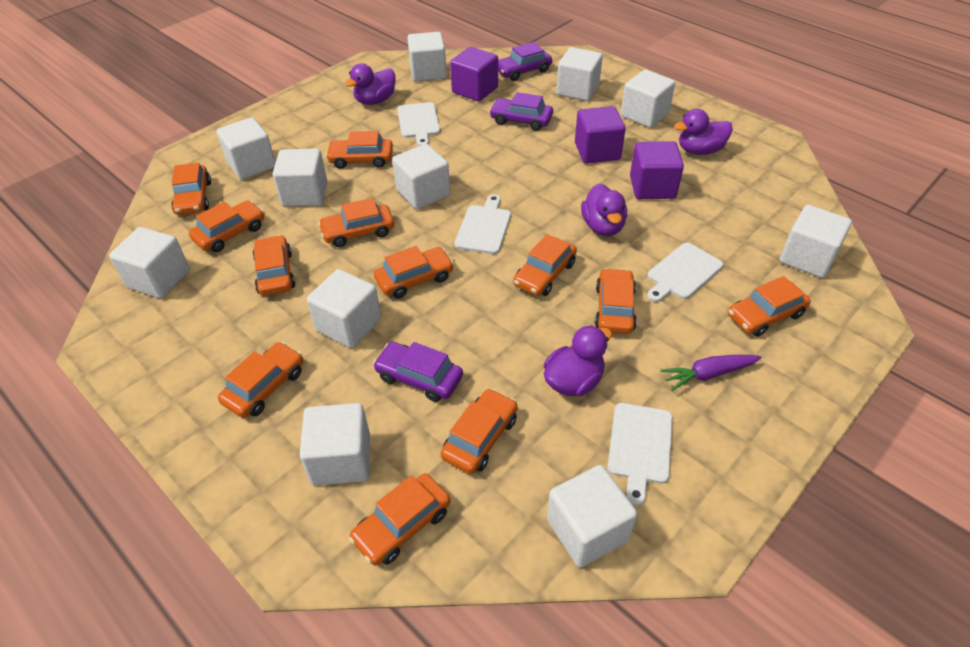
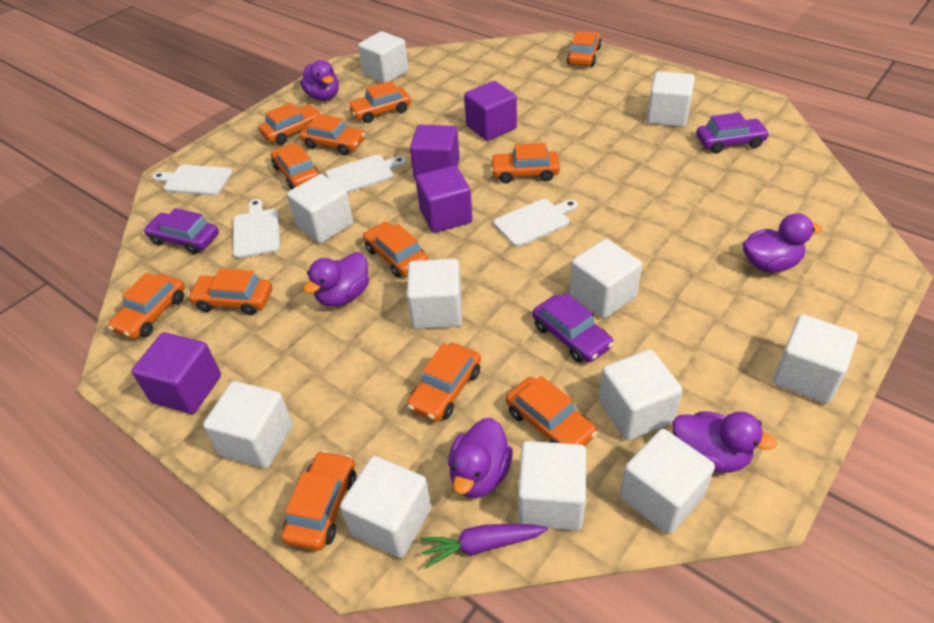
purple cube: 3 -> 4
purple duck: 4 -> 5

